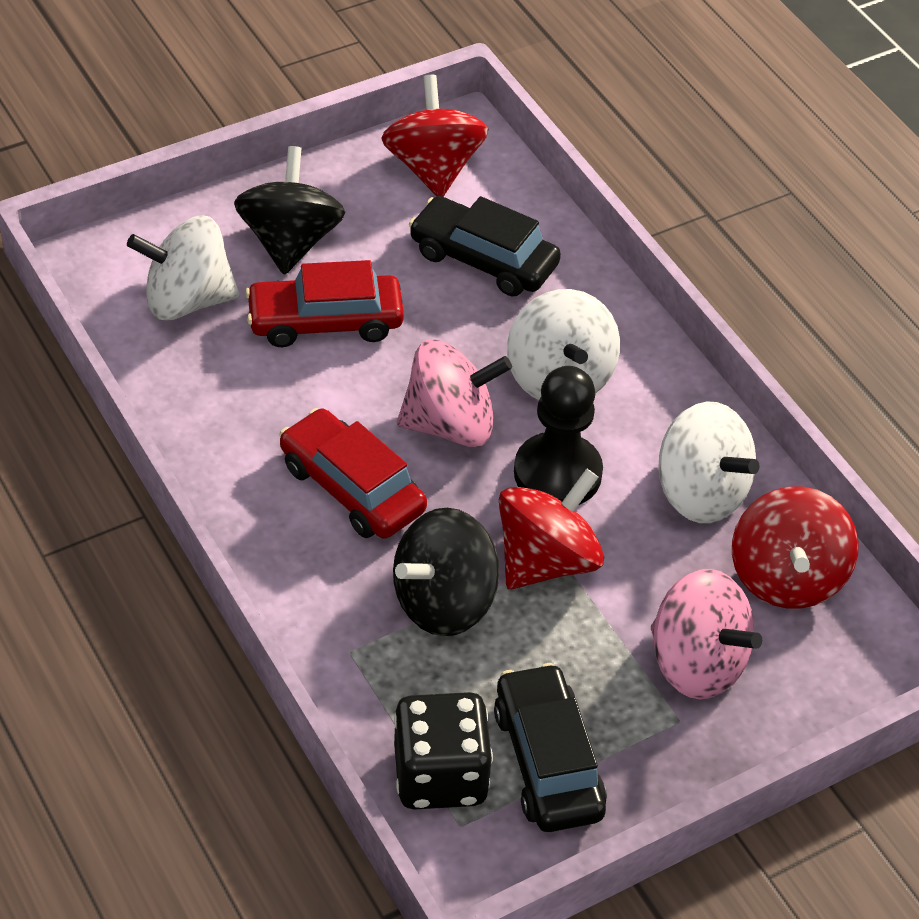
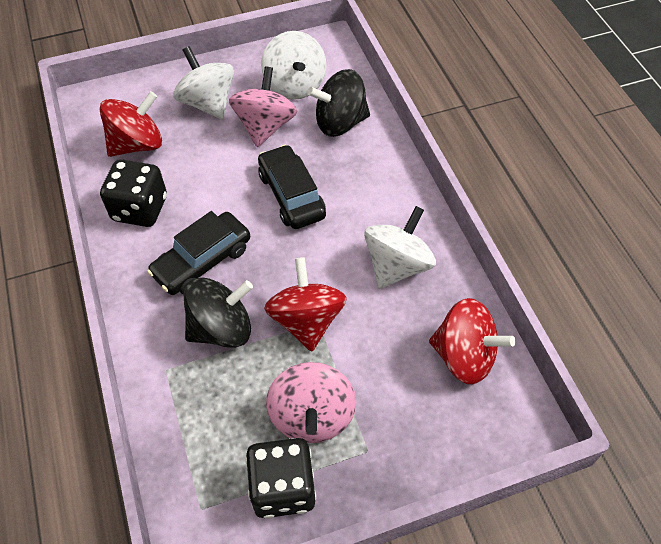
black dice: 1 -> 2
black pawn: 1 -> 0
red car: 2 -> 0

